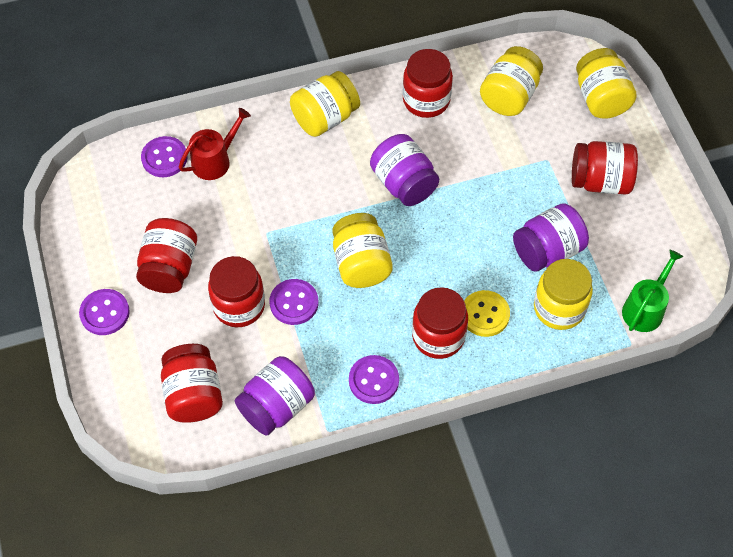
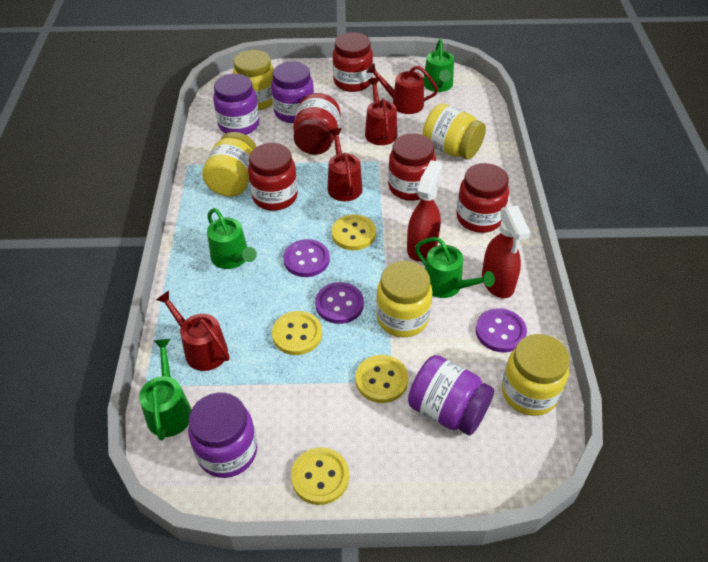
green watering can: 1 -> 4
purple button: 4 -> 3
purple jar: 3 -> 4
red jar: 6 -> 5
red spray bottle: 0 -> 2
red watering can: 1 -> 4
yellow button: 1 -> 4

